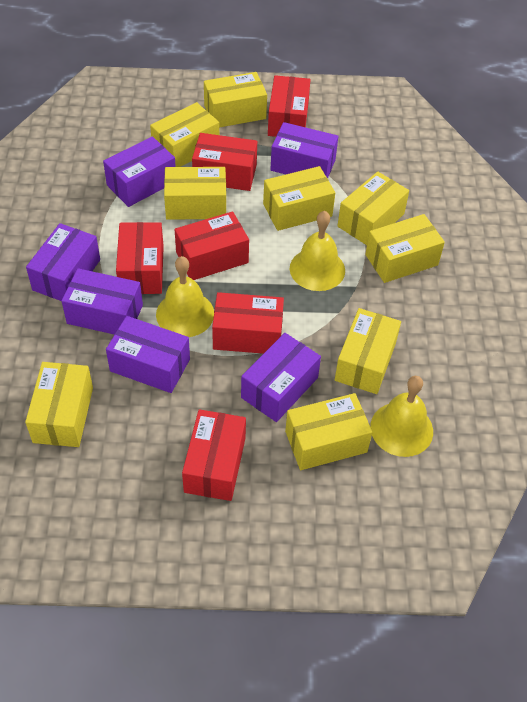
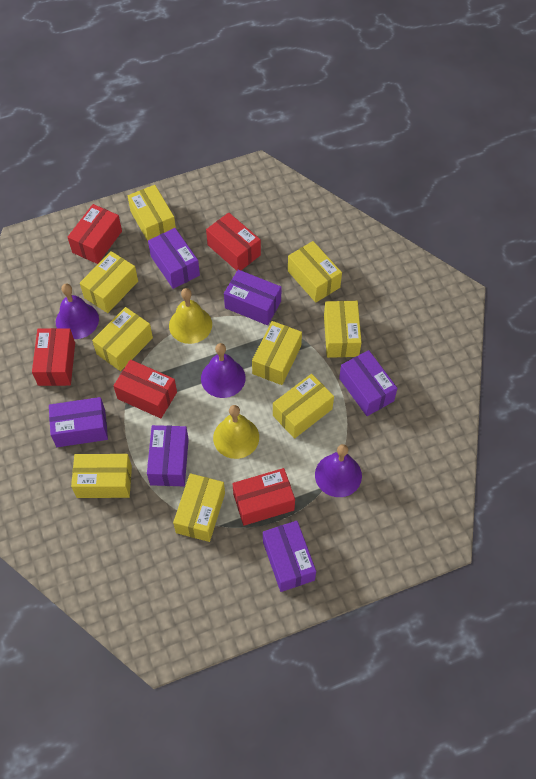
purple bell: 0 -> 3
red box: 6 -> 5
yellow bell: 3 -> 2

